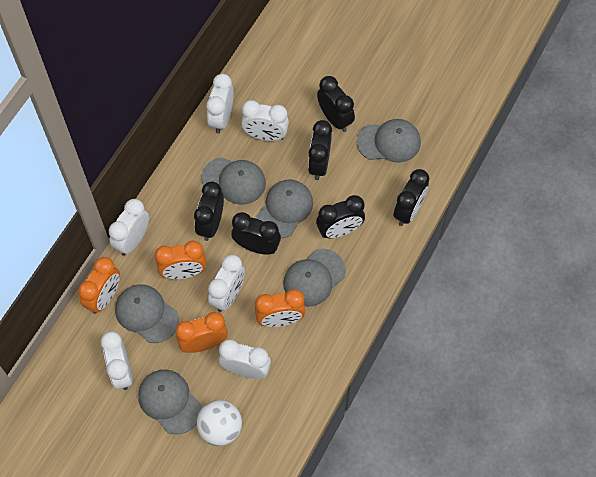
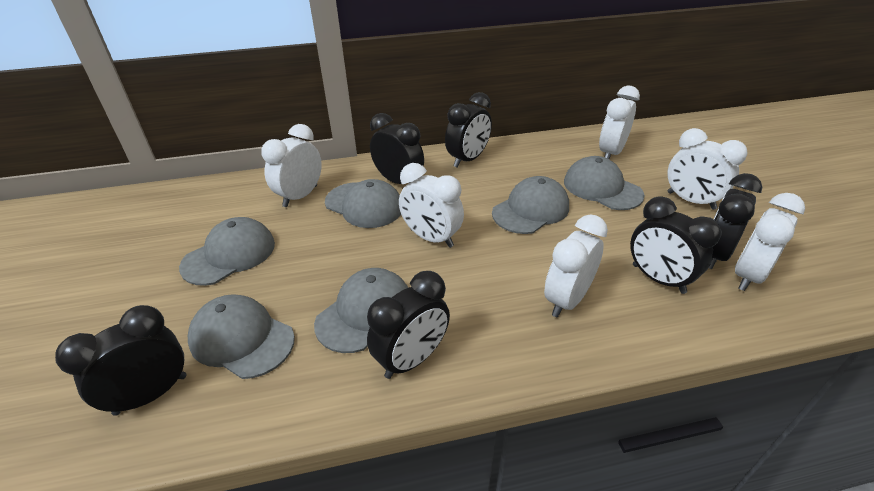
orange clock: 4 -> 0
white ball: 1 -> 0

